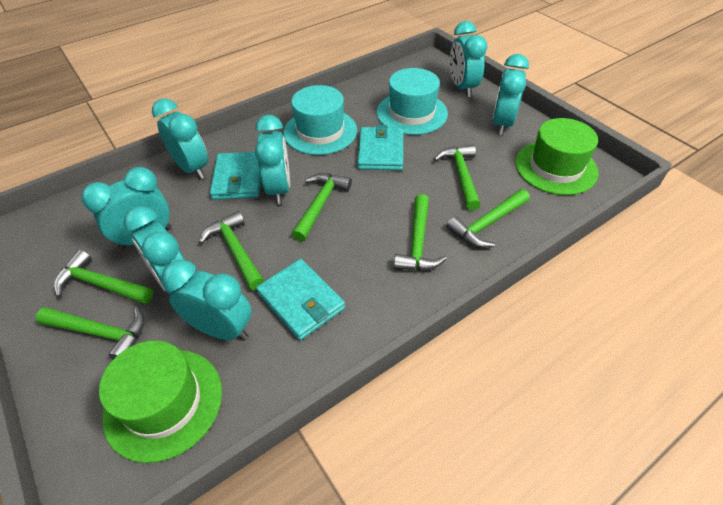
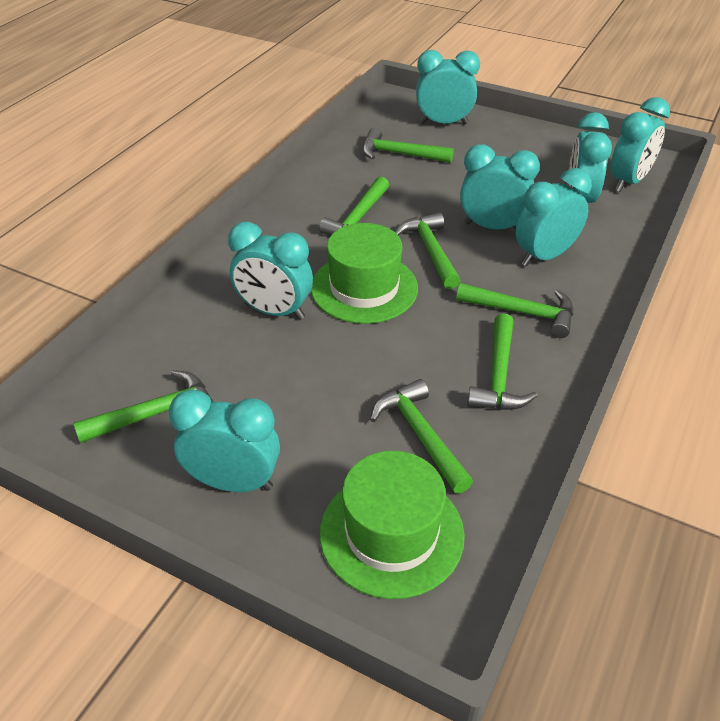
turquoise hat: 2 -> 0
turquoise wallet: 3 -> 0

